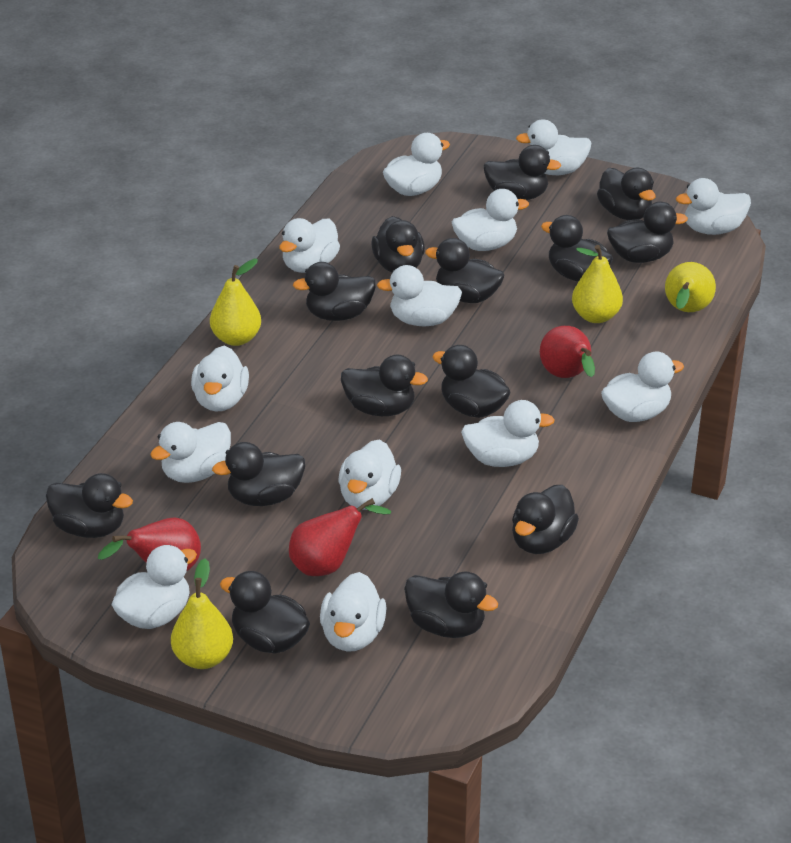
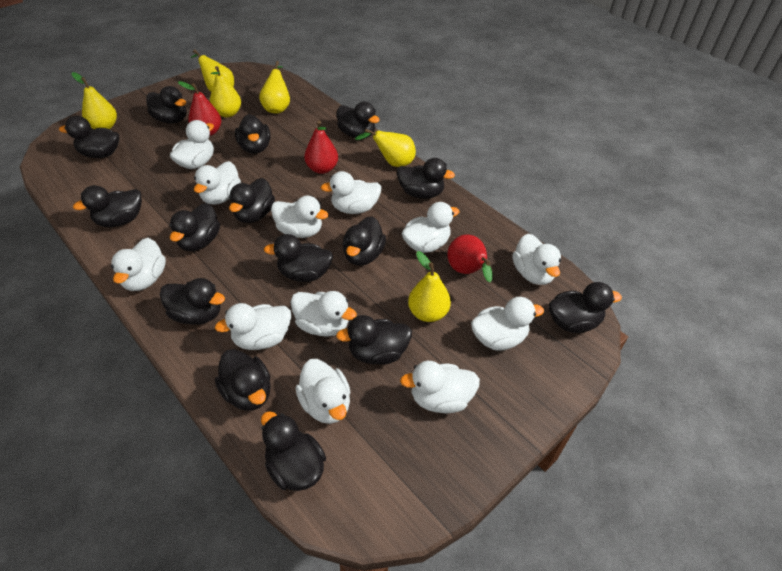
black duck: 14 -> 15
white duck: 13 -> 12
yellow pear: 4 -> 6

